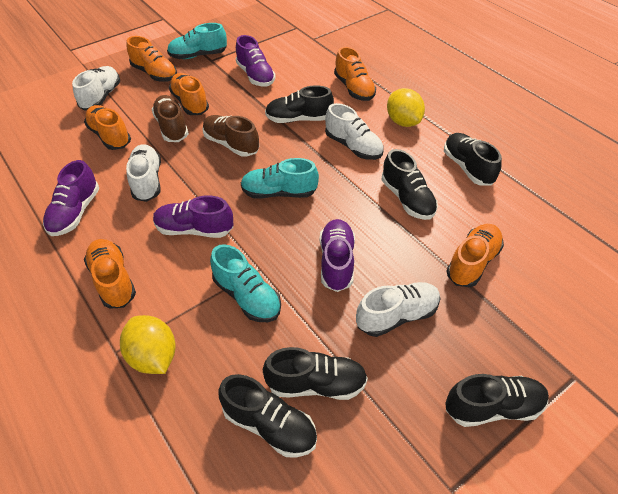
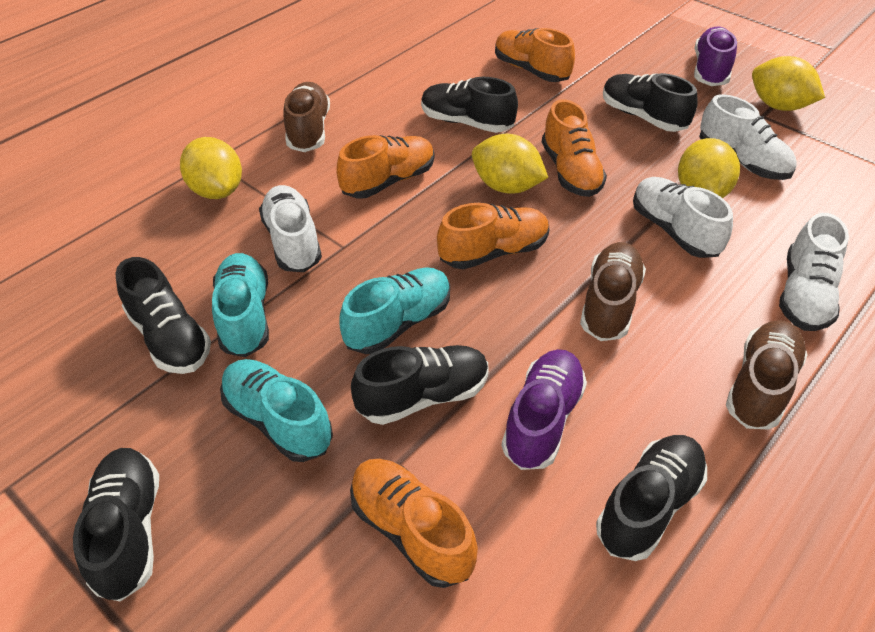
brown shoe: 2 -> 3
orange shoe: 6 -> 5
purple shoe: 4 -> 2
yellow lemon: 2 -> 4

